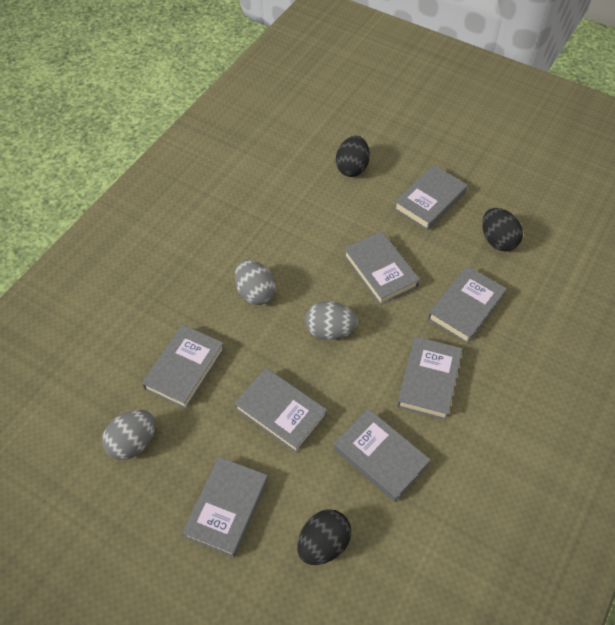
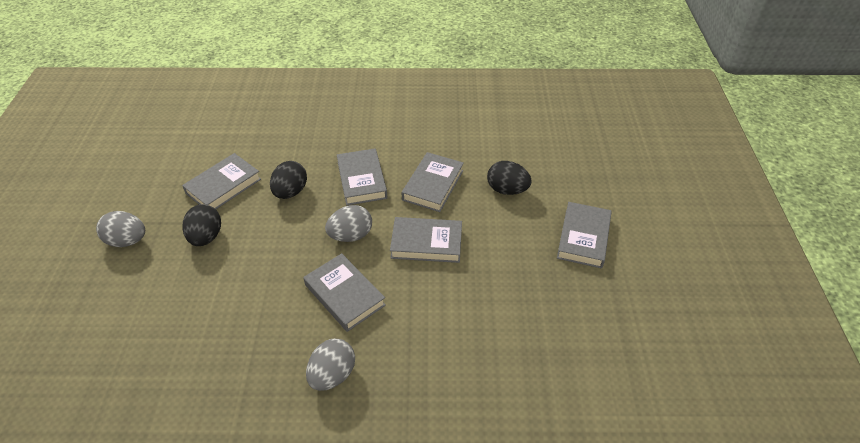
grey book: 8 -> 6

